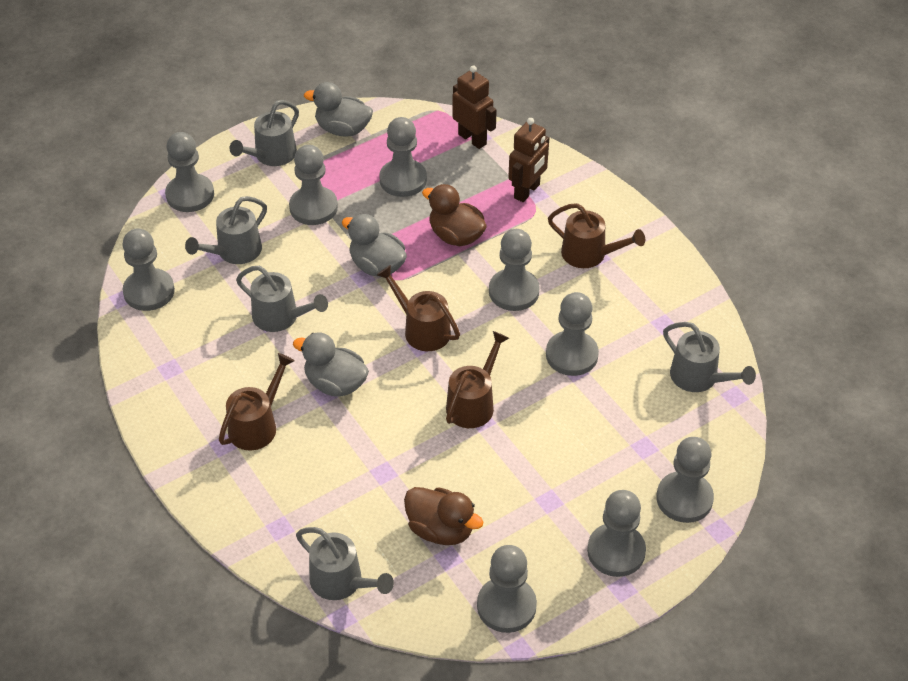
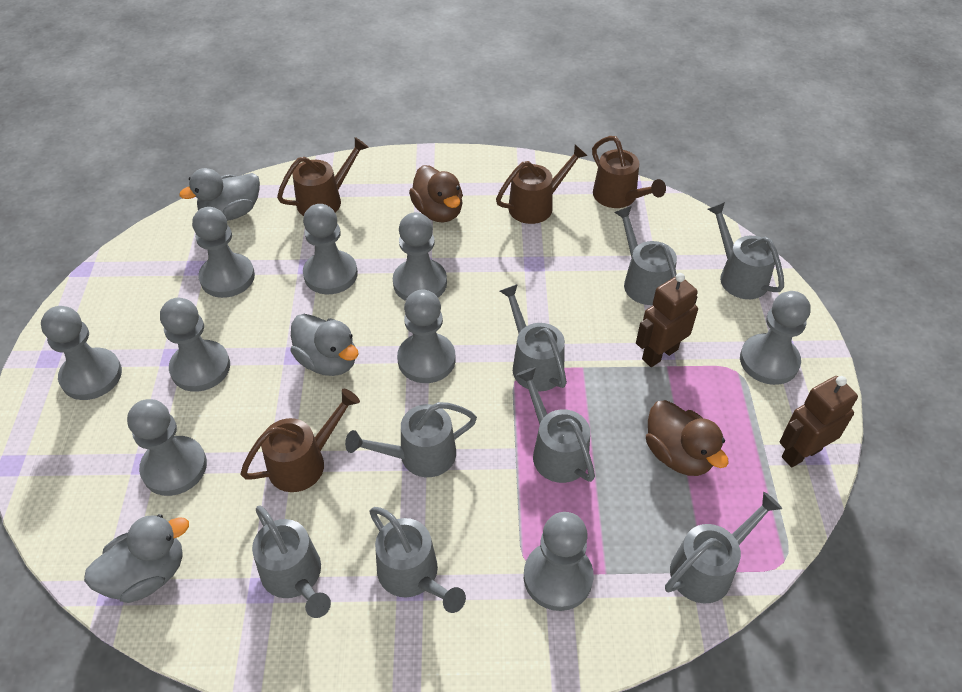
grey watering can: 5 -> 8

